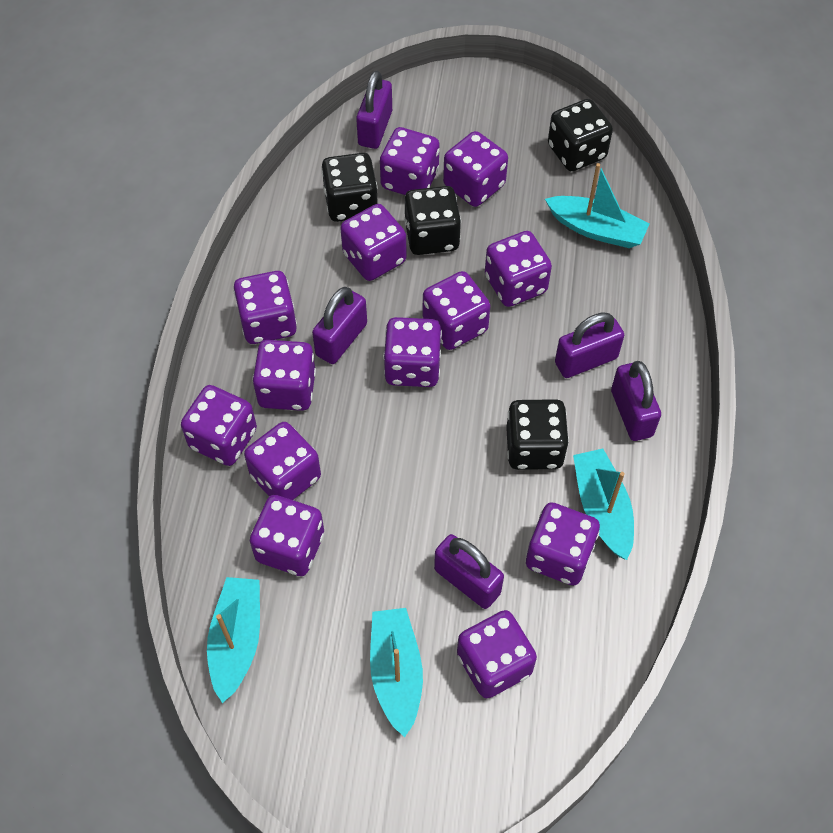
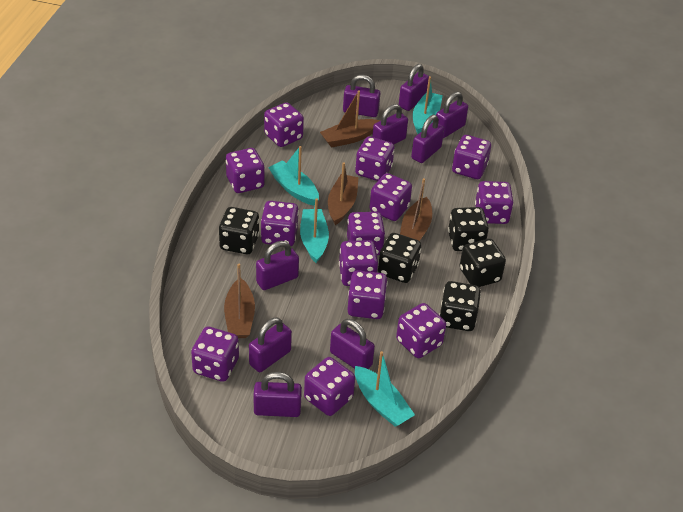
black dice: 4 -> 5
brown boat: 0 -> 4
purple padlock: 5 -> 9

